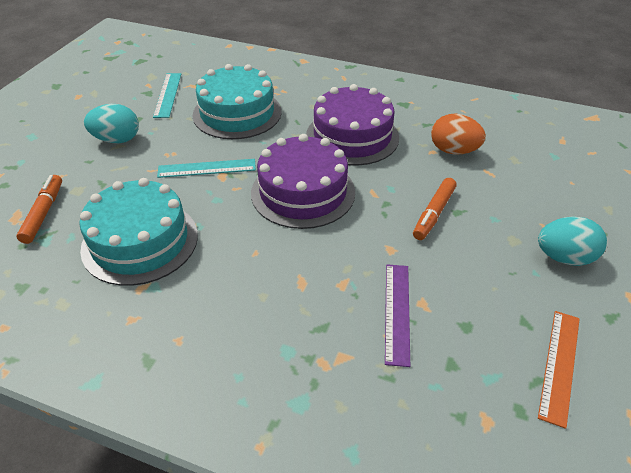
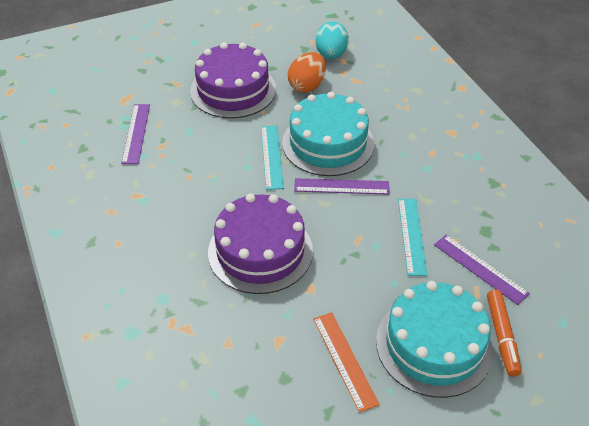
orange marker: 2 -> 1
purple ruler: 1 -> 3
turquoise egg: 2 -> 1

